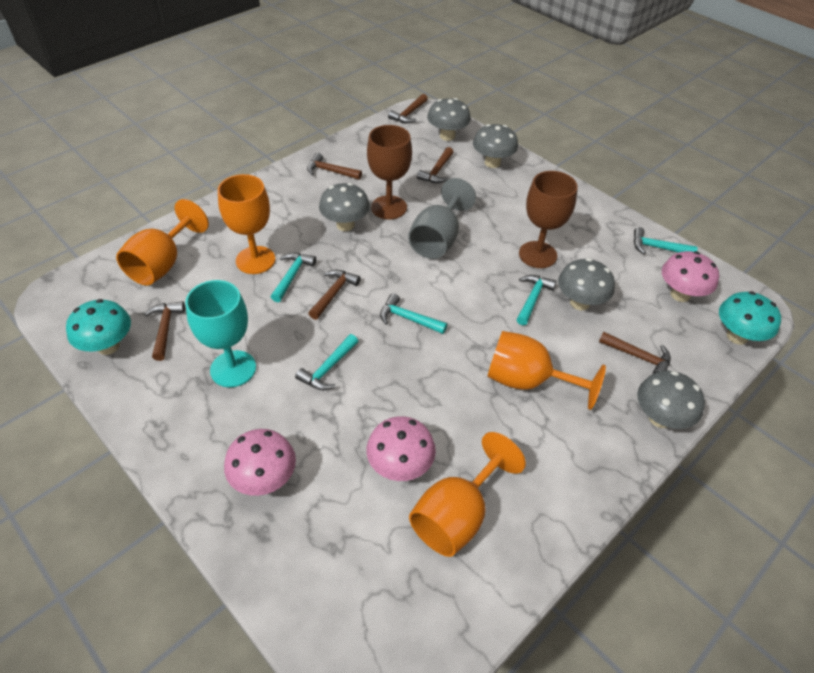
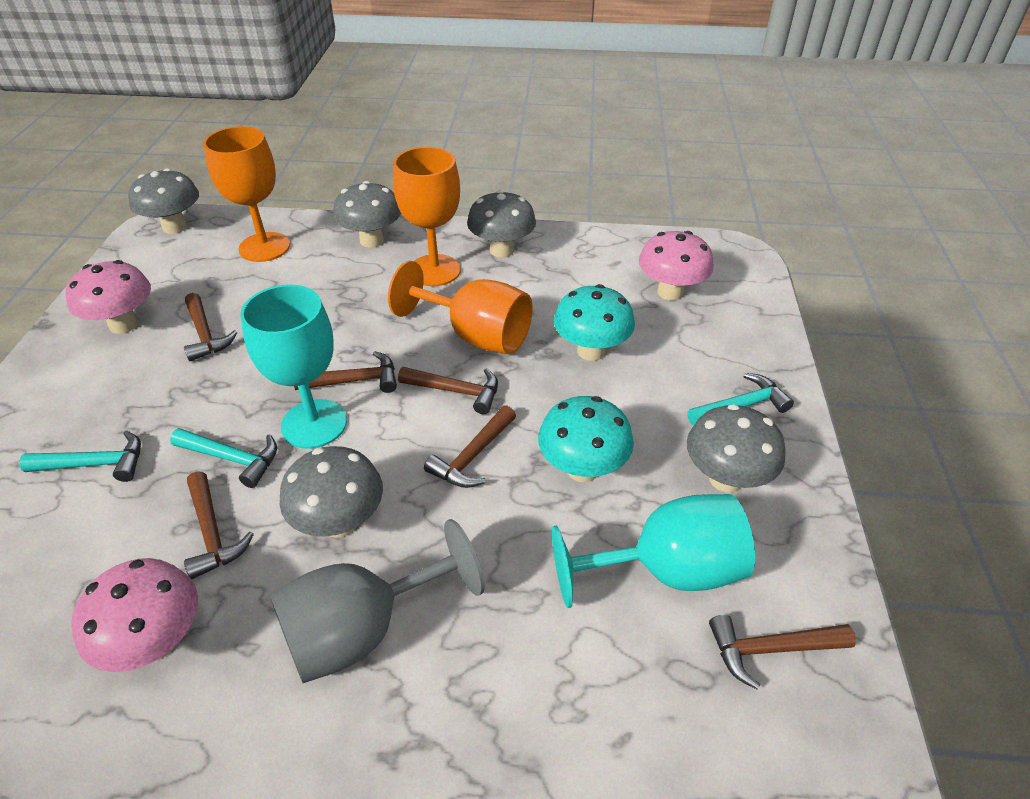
brown goblet: 2 -> 0
orange goblet: 4 -> 3
turquoise goblet: 1 -> 2
turquoise hammer: 5 -> 3

